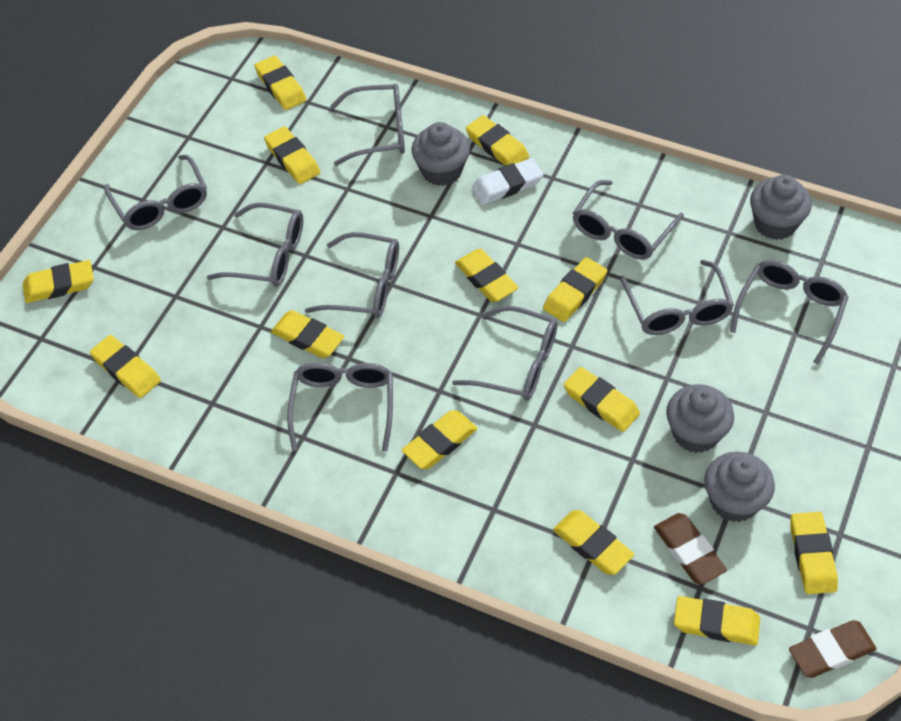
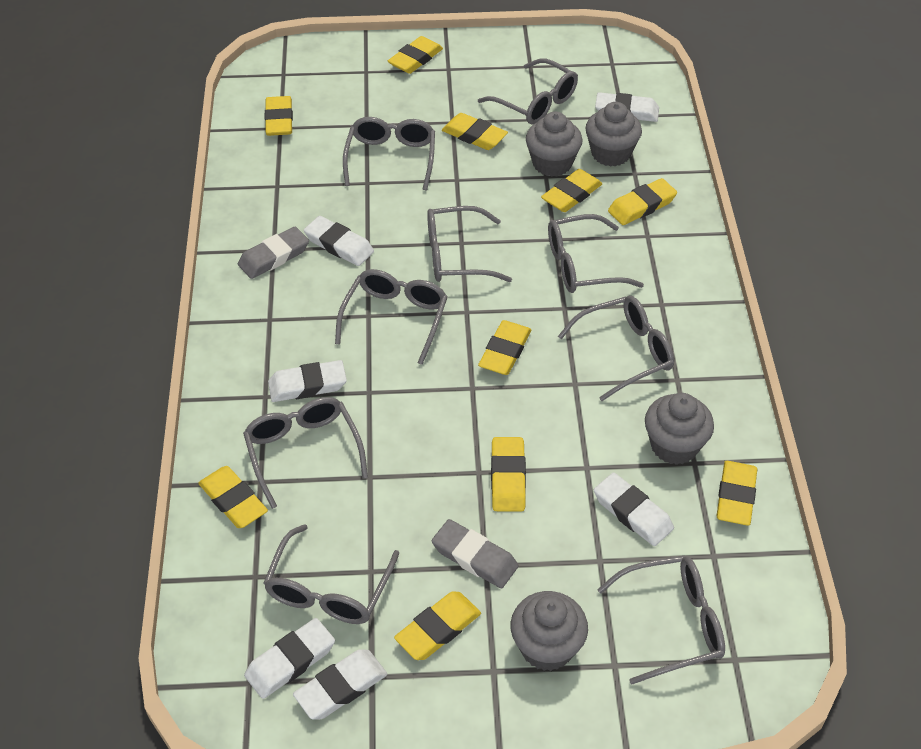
brown eraser: 2 -> 0
grey eraser: 0 -> 2
white eraser: 1 -> 6
yellow eraser: 13 -> 10

